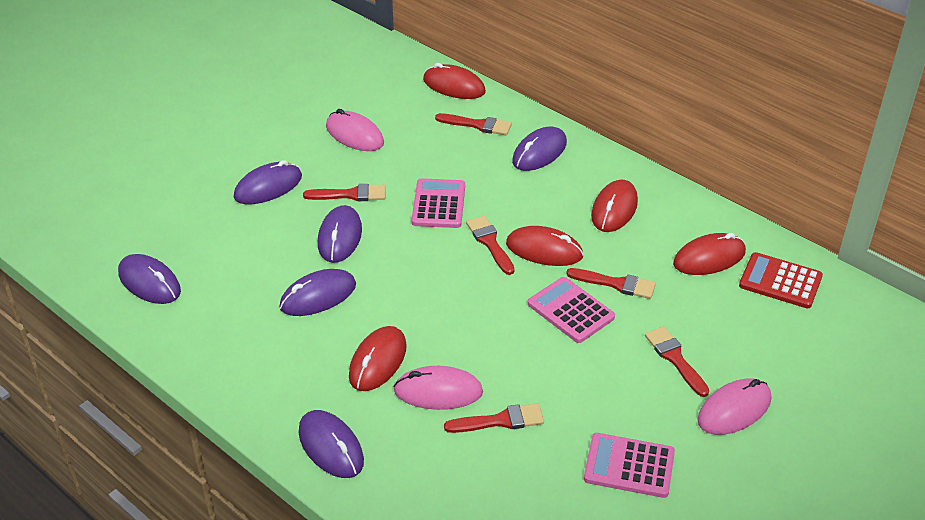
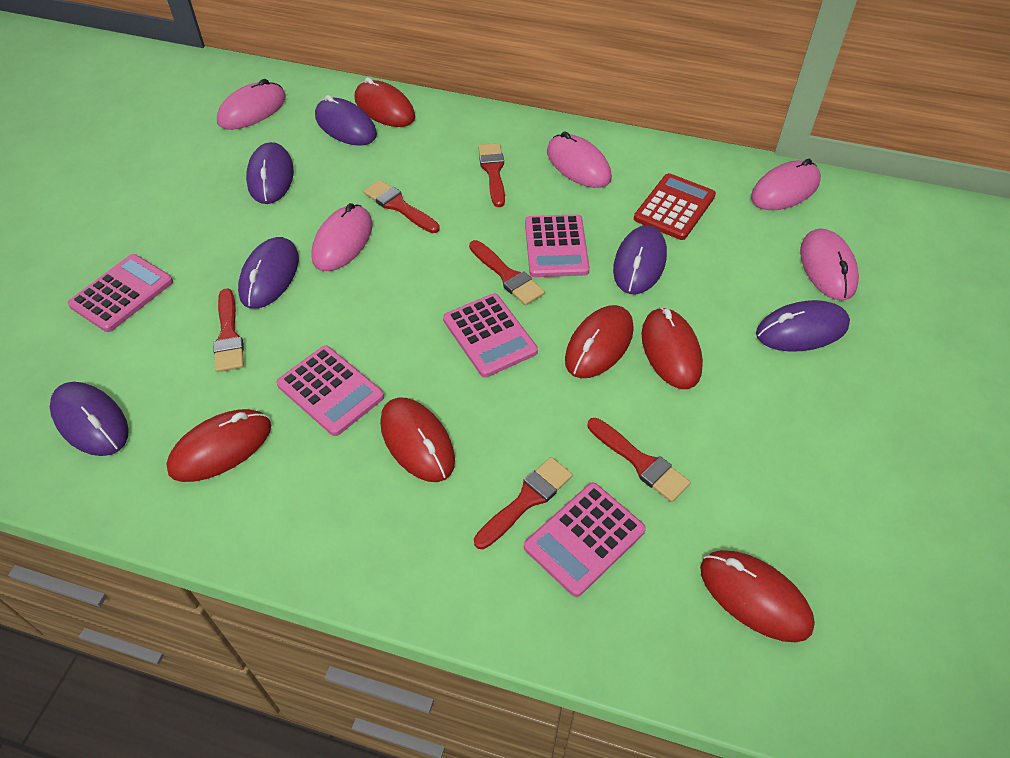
pink calculator: 3 -> 5
pink mouse: 3 -> 5
red mouse: 5 -> 6

